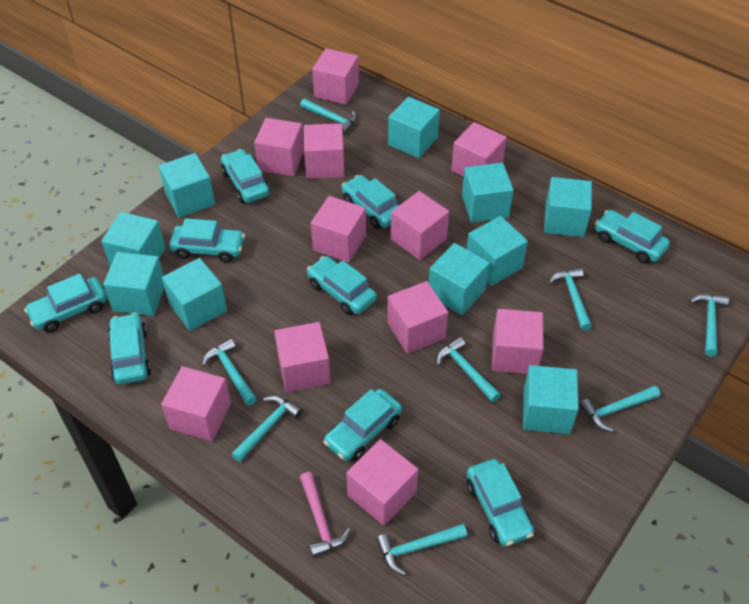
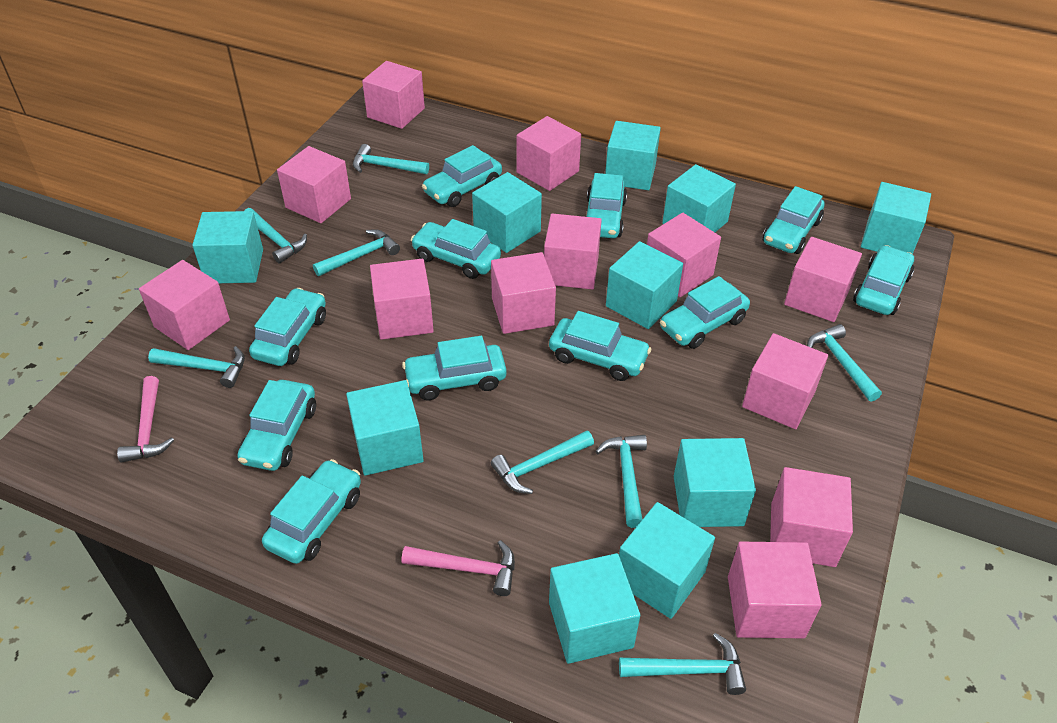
pink cube: 11 -> 12
pink hammer: 1 -> 2
turquoise car: 9 -> 11

